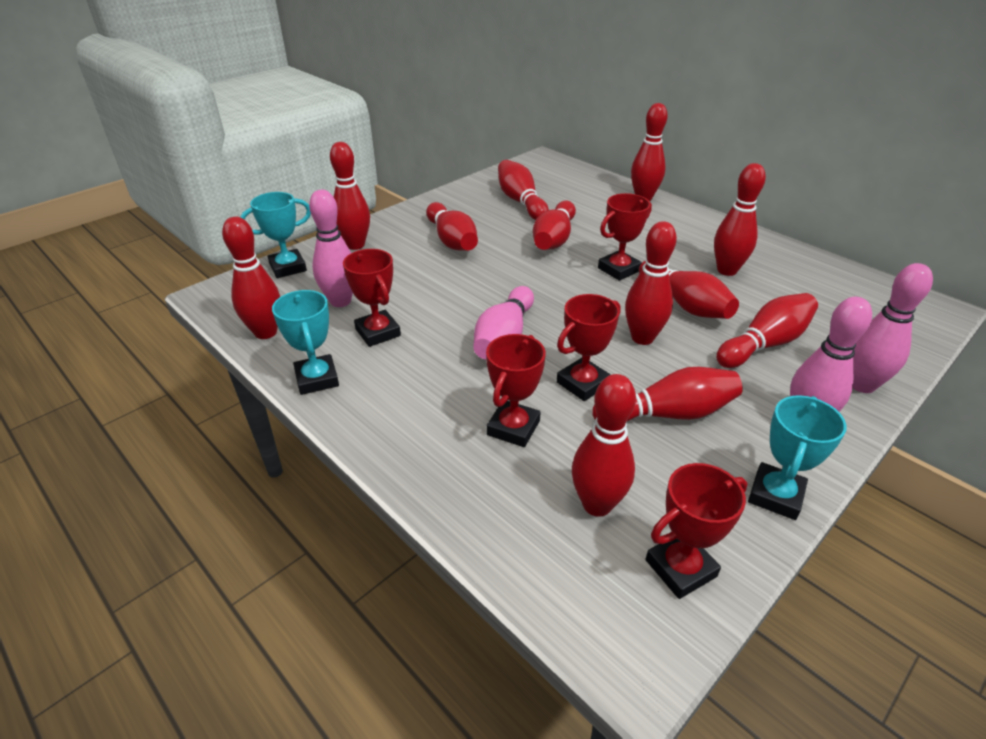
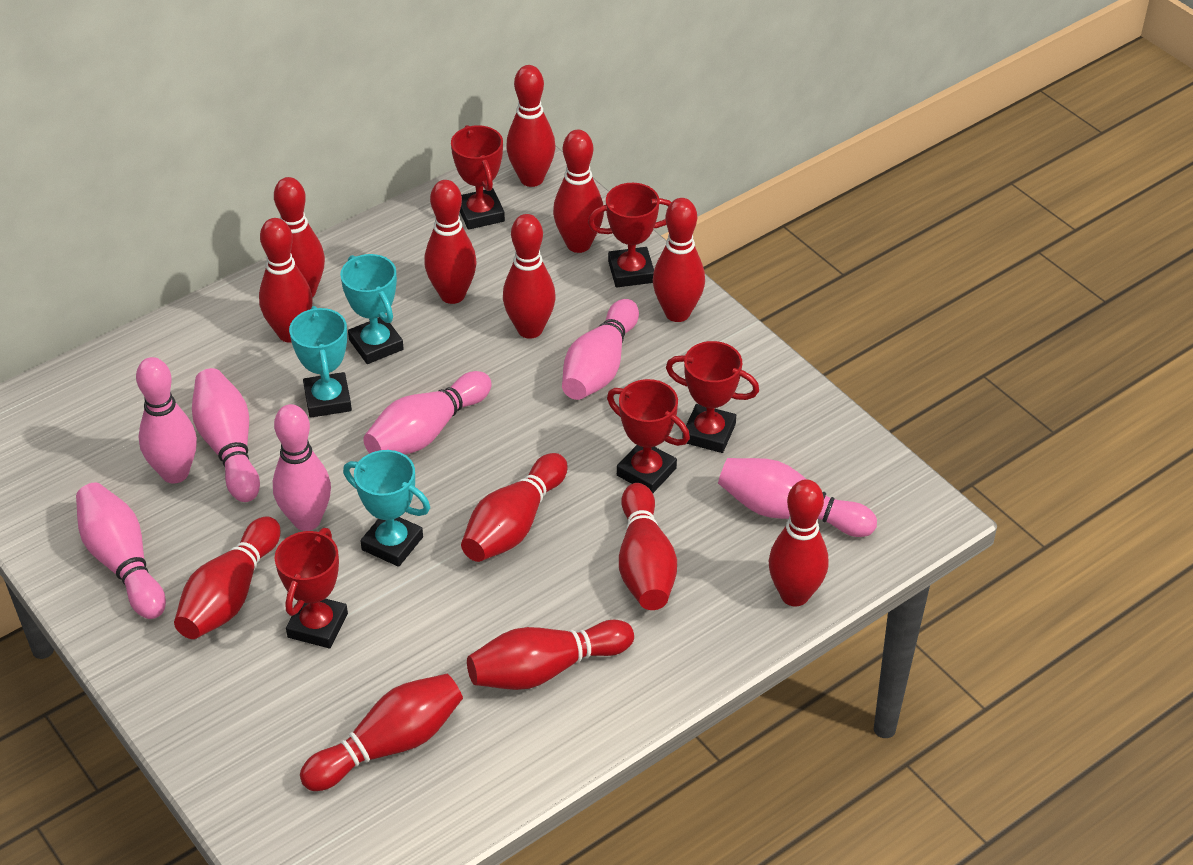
pink bowling pin: 4 -> 7
red bowling pin: 12 -> 13

